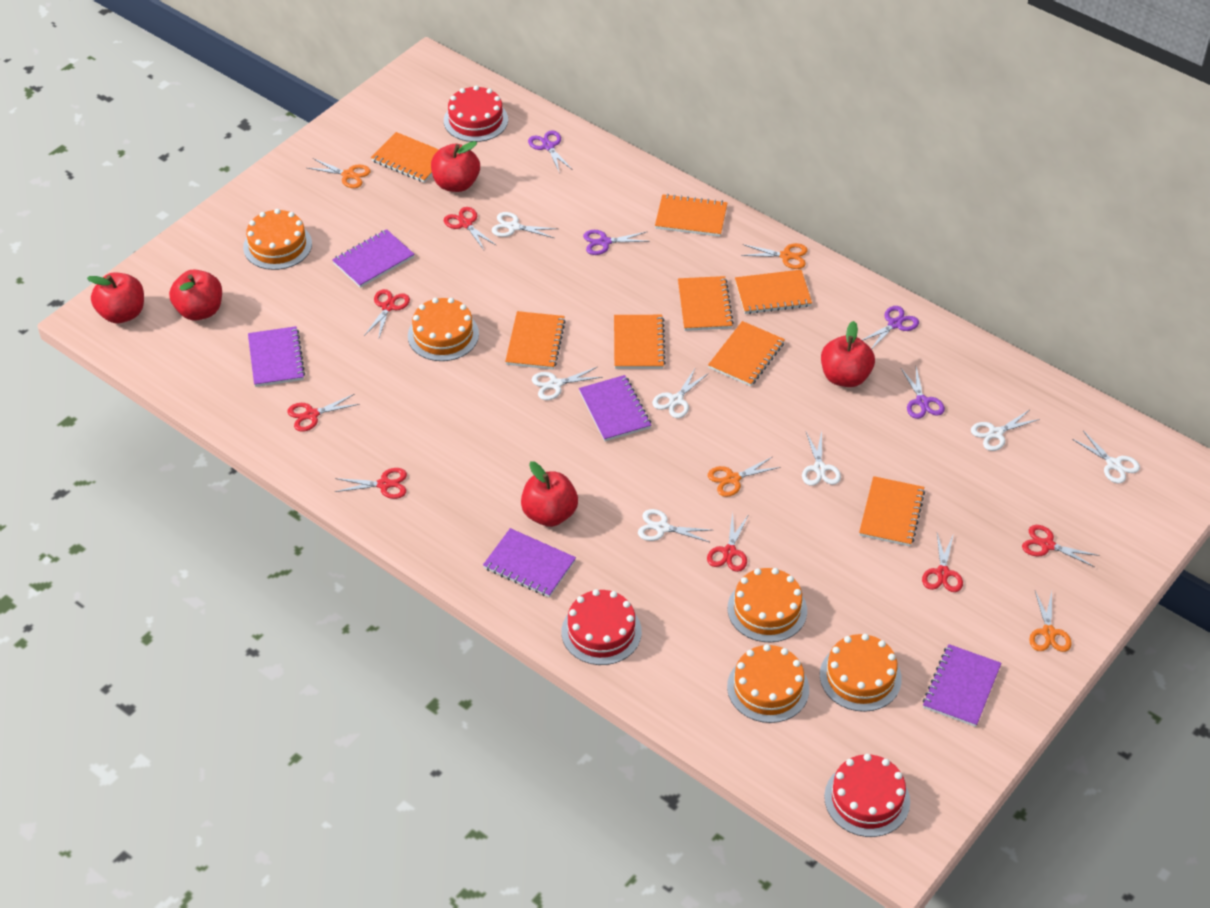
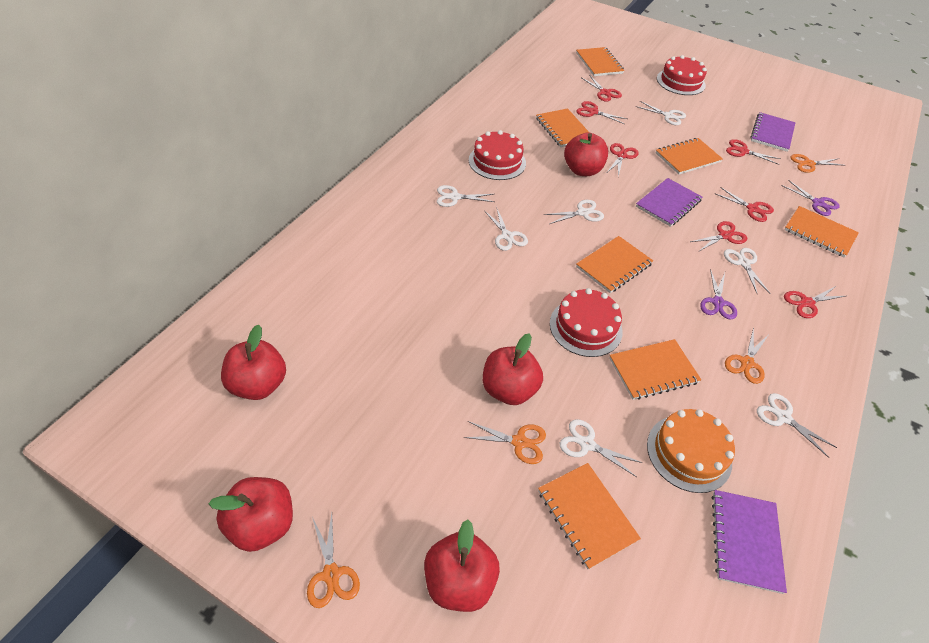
orange cake: 5 -> 1
orange notebook: 8 -> 7
purple notebook: 5 -> 3
purple scissors: 4 -> 2

